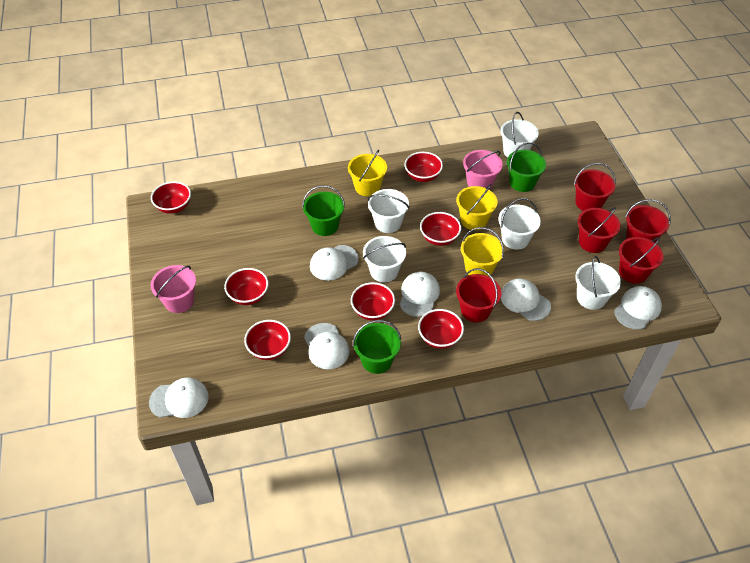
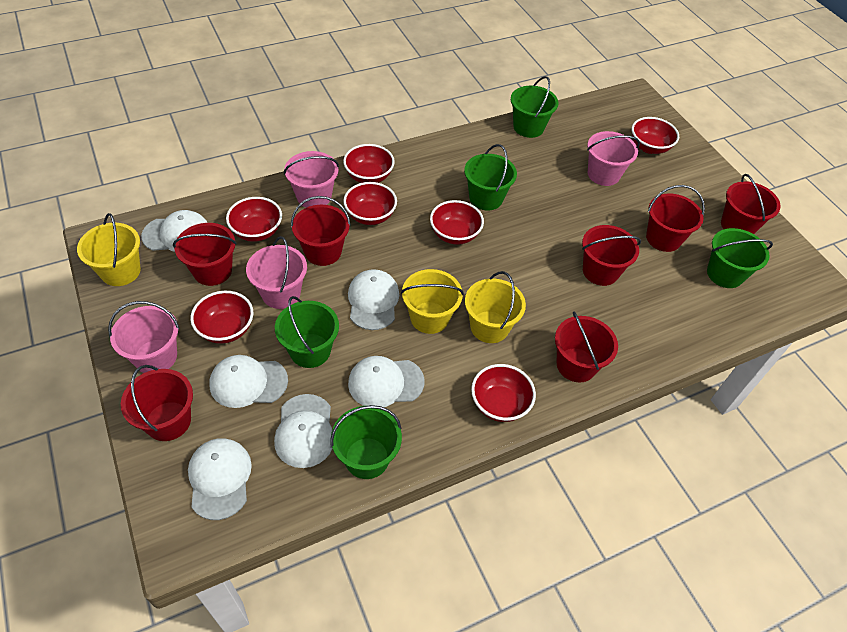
green bucket: 3 -> 5
pink bucket: 2 -> 4
red bucket: 5 -> 7
white bucket: 5 -> 0

